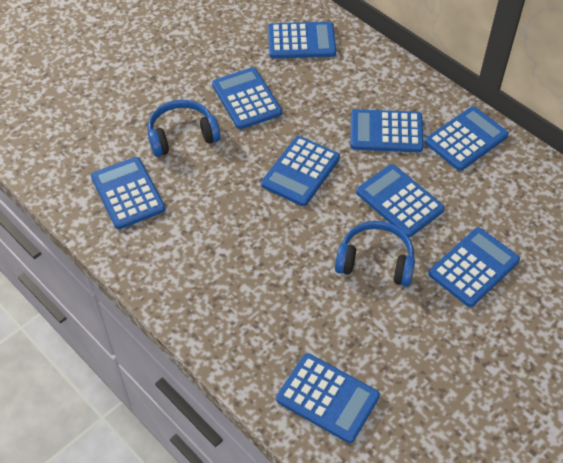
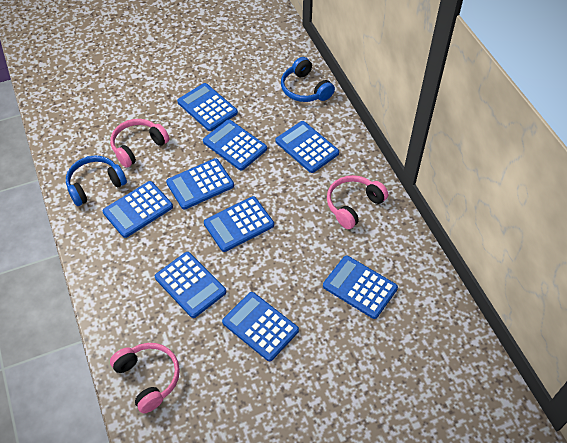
pink headphones: 0 -> 3

